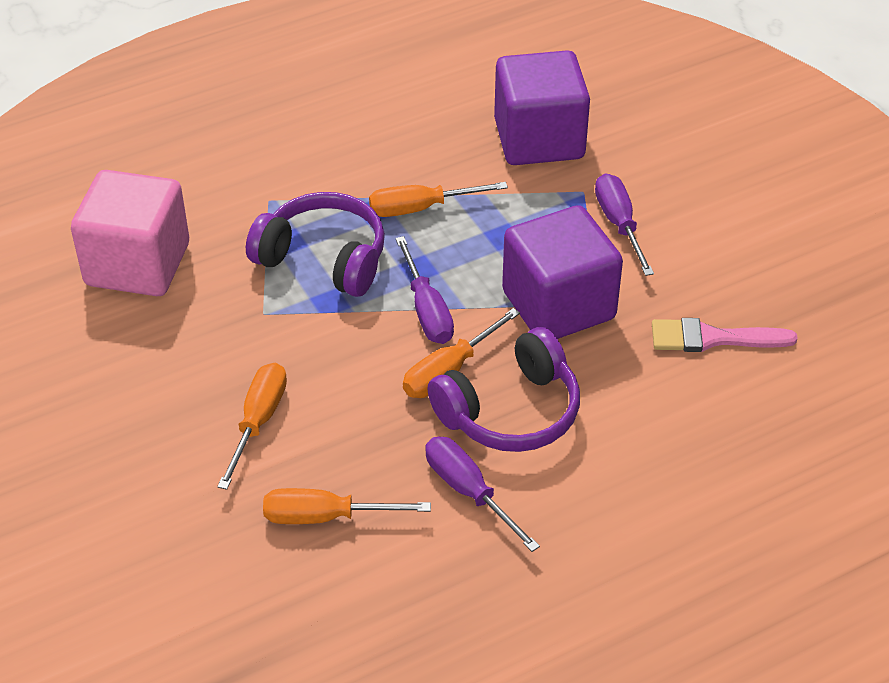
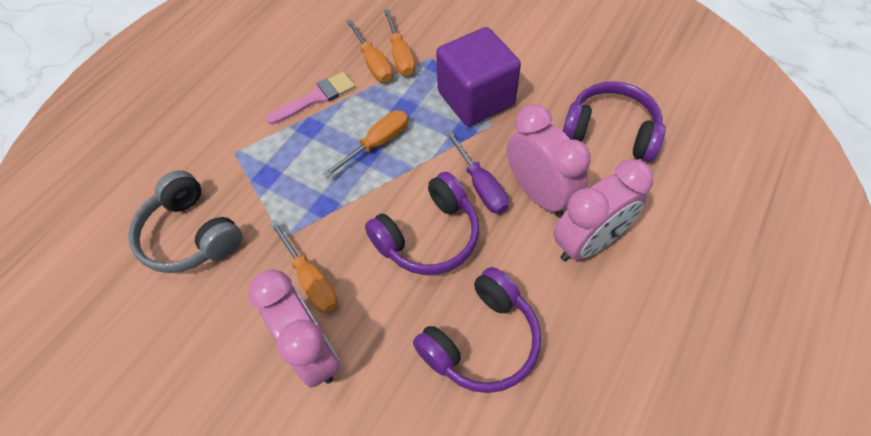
grey headphones: 0 -> 1
pink clock: 0 -> 3
pink cube: 1 -> 0
purple cube: 2 -> 1
purple headphones: 2 -> 3
purple screwdriver: 3 -> 1

